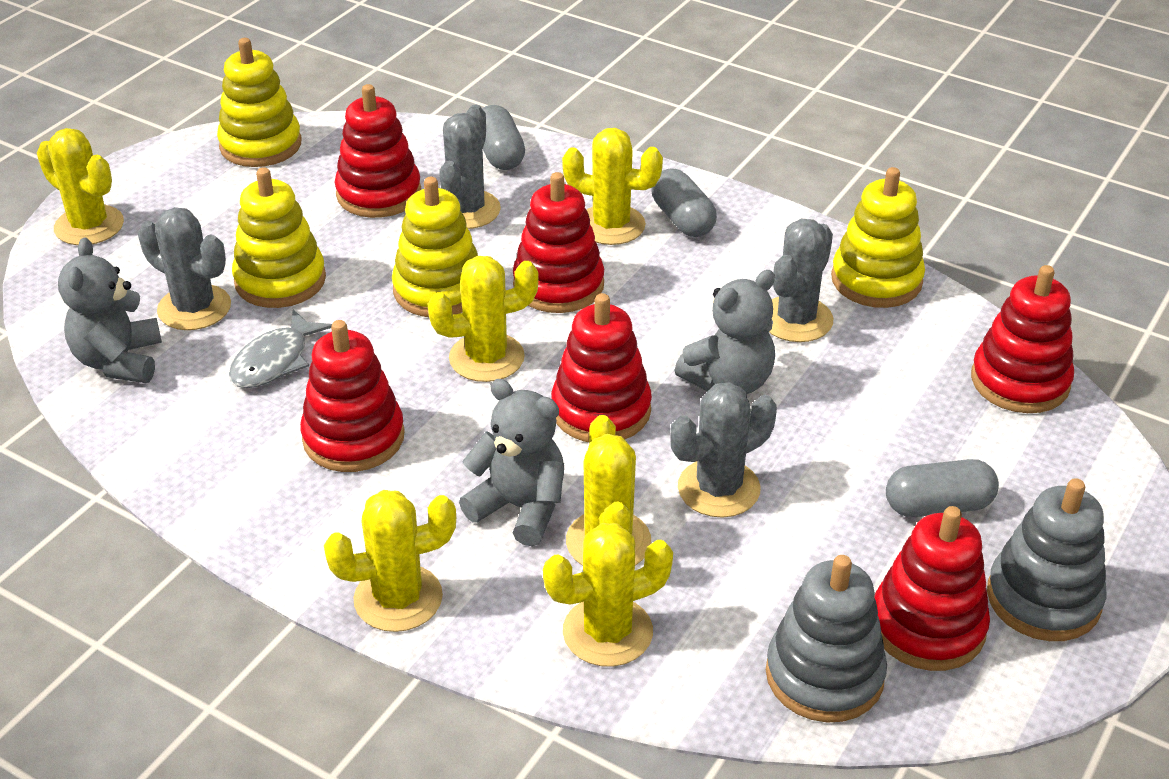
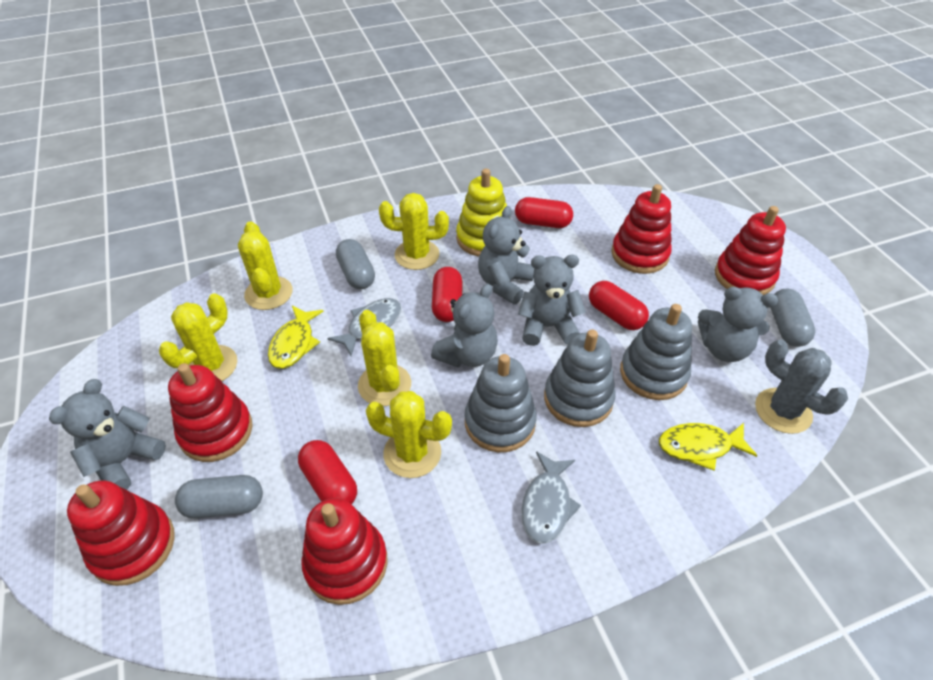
grey cactus: 4 -> 1
grey fish: 1 -> 2
grey stacking toy: 2 -> 3
grey teddy bear: 3 -> 5
red capsule: 0 -> 4
red stacking toy: 6 -> 5
yellow cactus: 6 -> 5
yellow fish: 0 -> 2
yellow stacking toy: 4 -> 1

